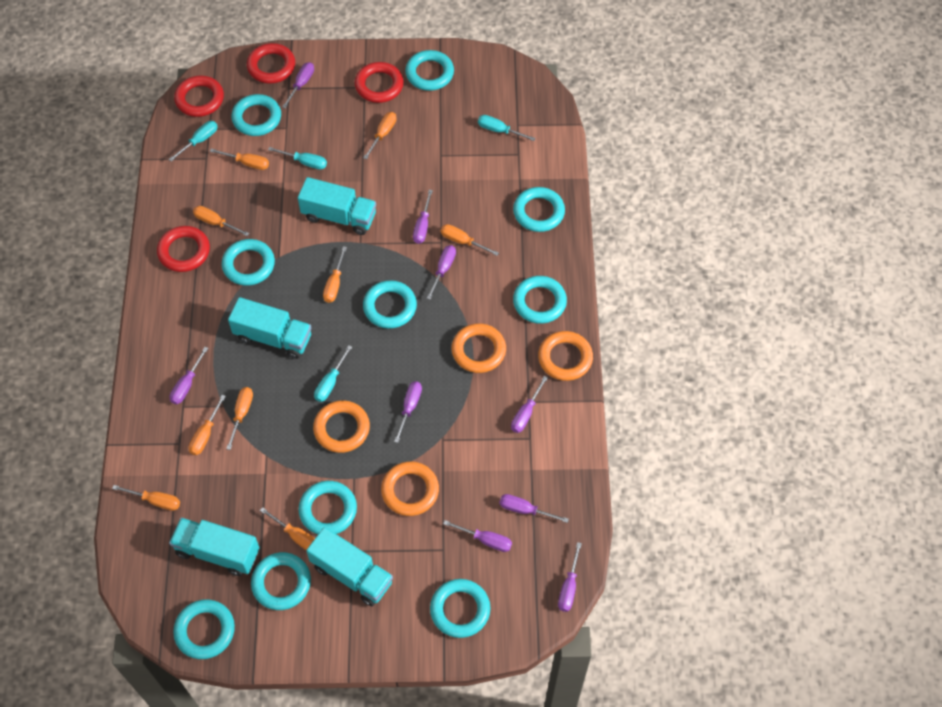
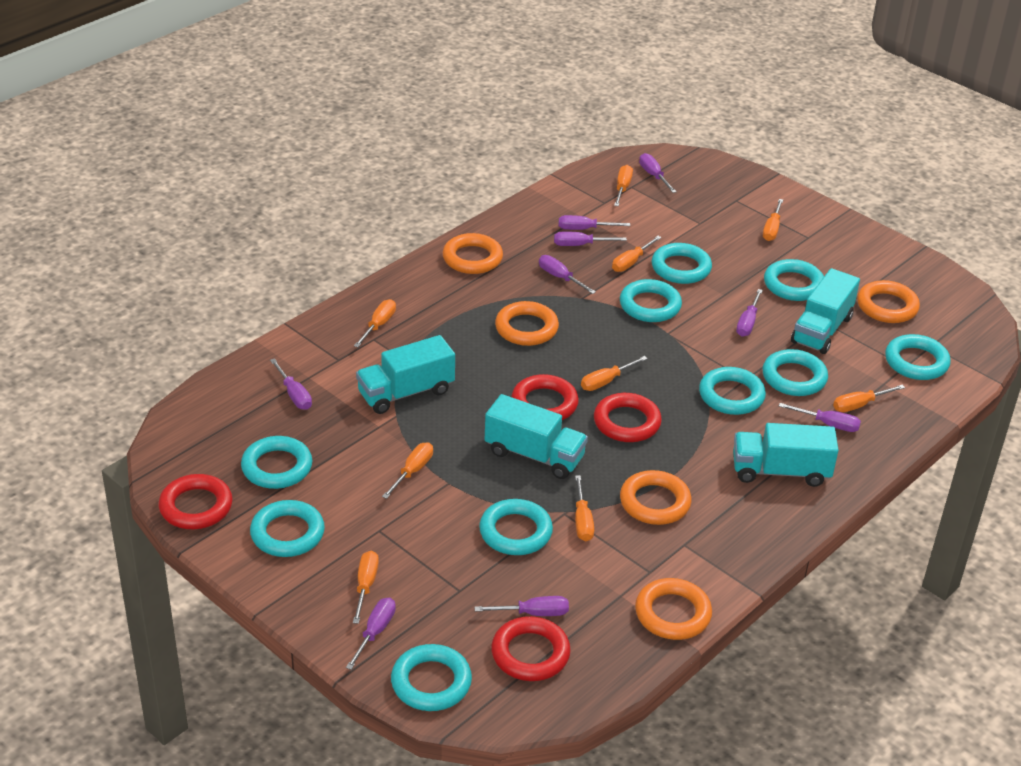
orange ring: 4 -> 5
turquoise screwdriver: 4 -> 0

